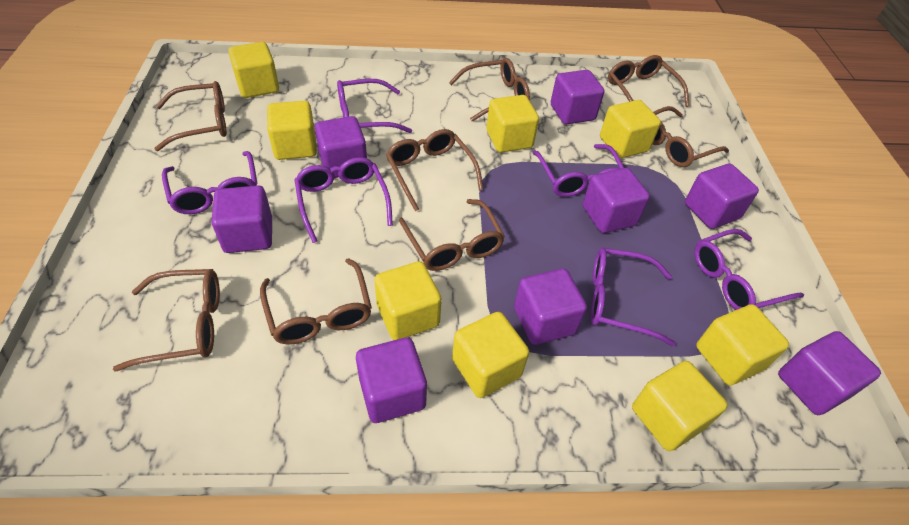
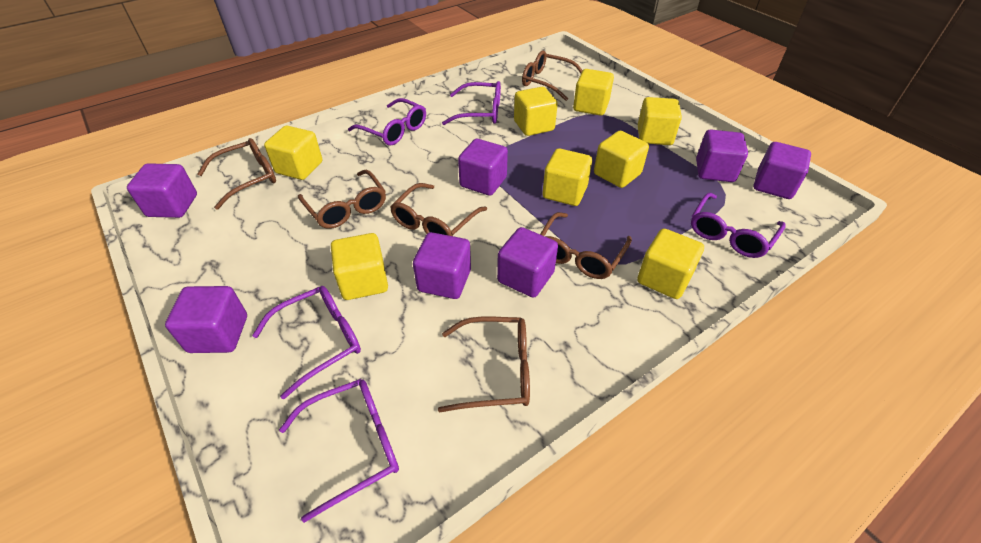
brown glasses: 8 -> 6
purple cube: 8 -> 7
purple glasses: 6 -> 5

